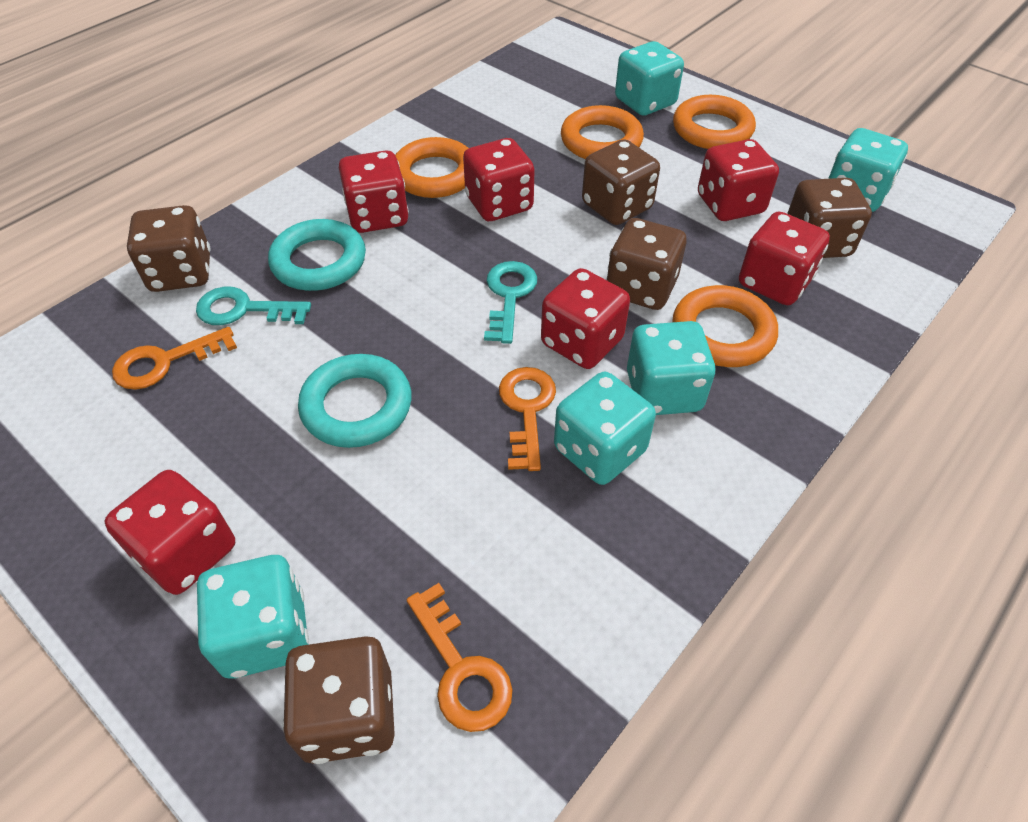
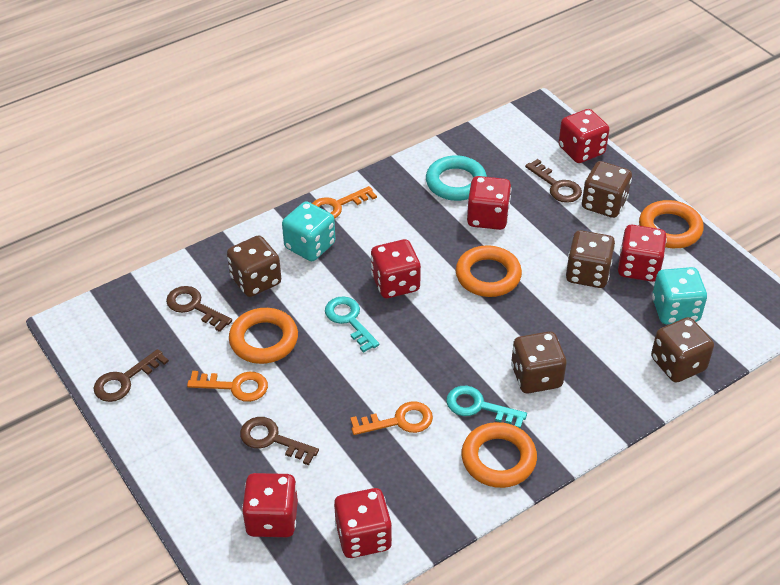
brown key: 0 -> 4
turquoise dice: 5 -> 2
turquoise ring: 2 -> 1

